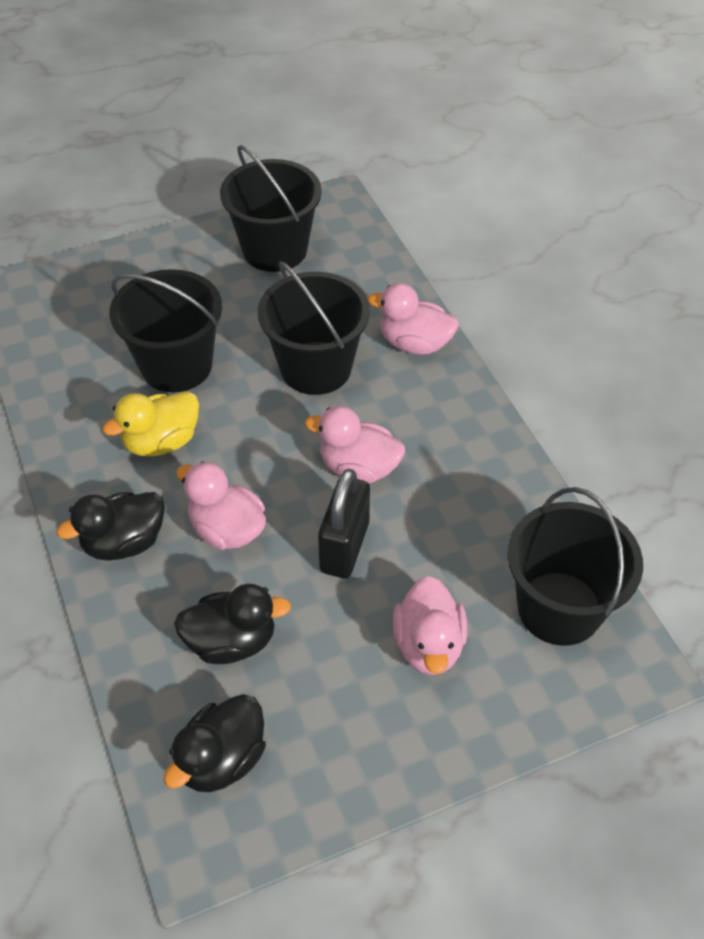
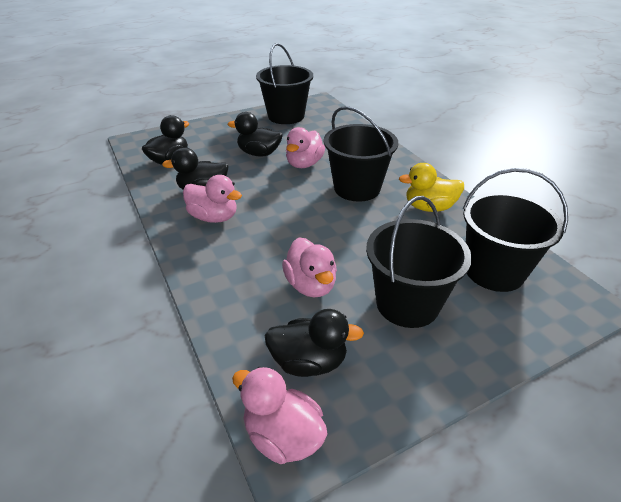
black duck: 3 -> 4
black padlock: 1 -> 0

